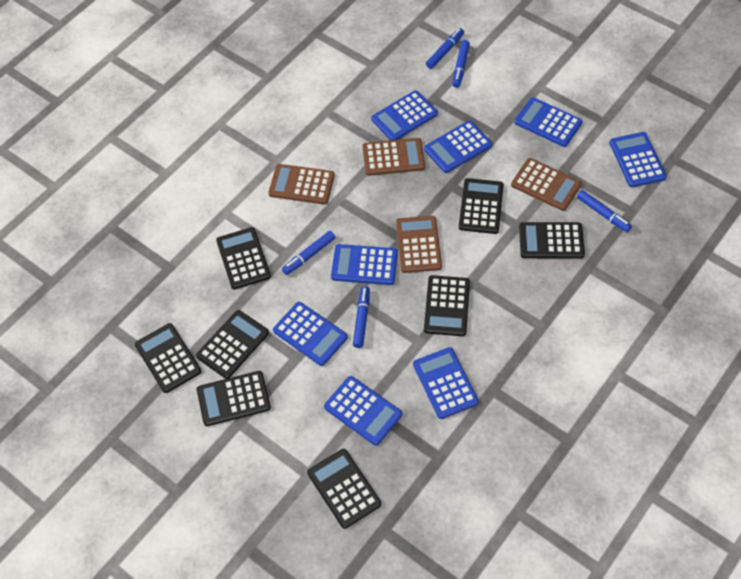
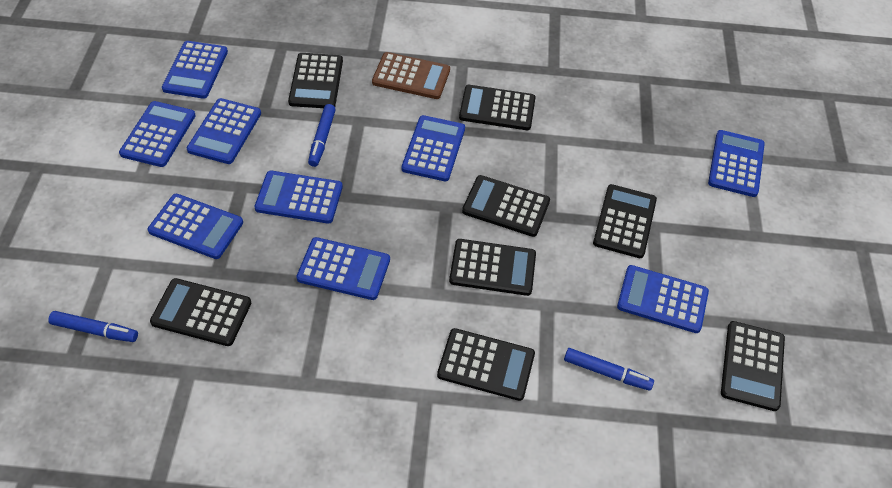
blue calculator: 8 -> 9
blue marker: 5 -> 3
brown calculator: 4 -> 1

